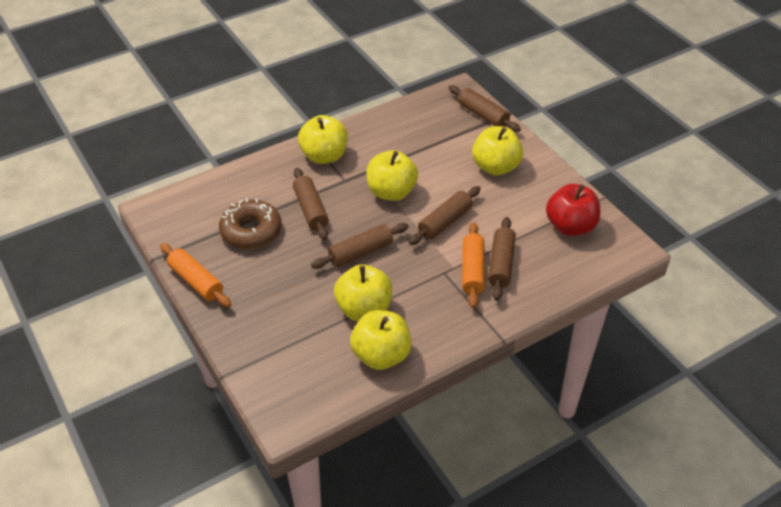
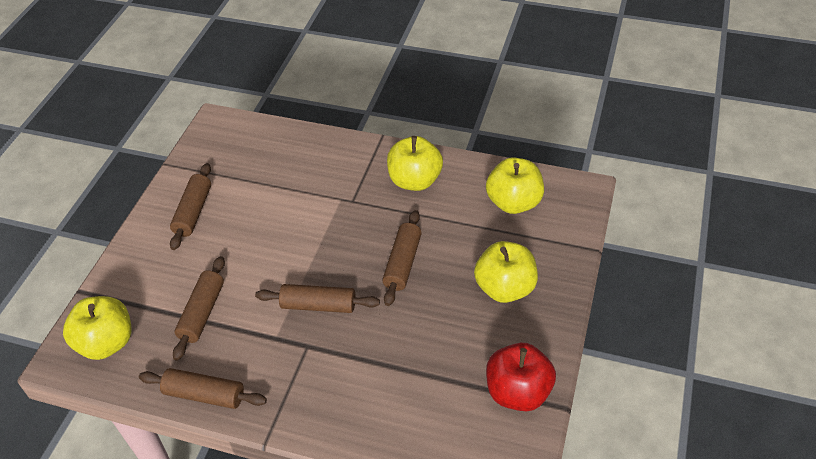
brown donut: 1 -> 0
orange rolling pin: 2 -> 0
yellow apple: 5 -> 4

